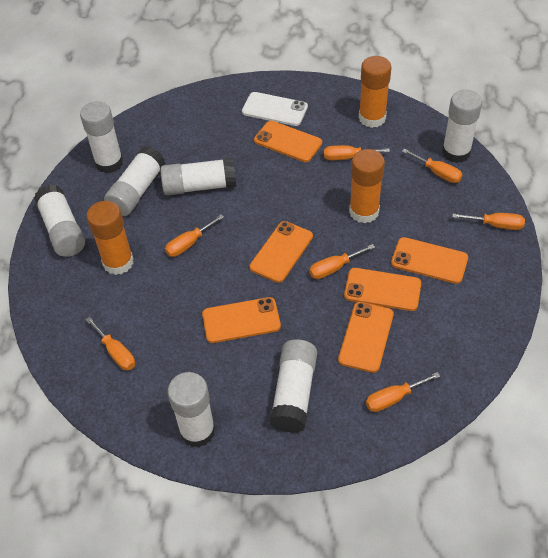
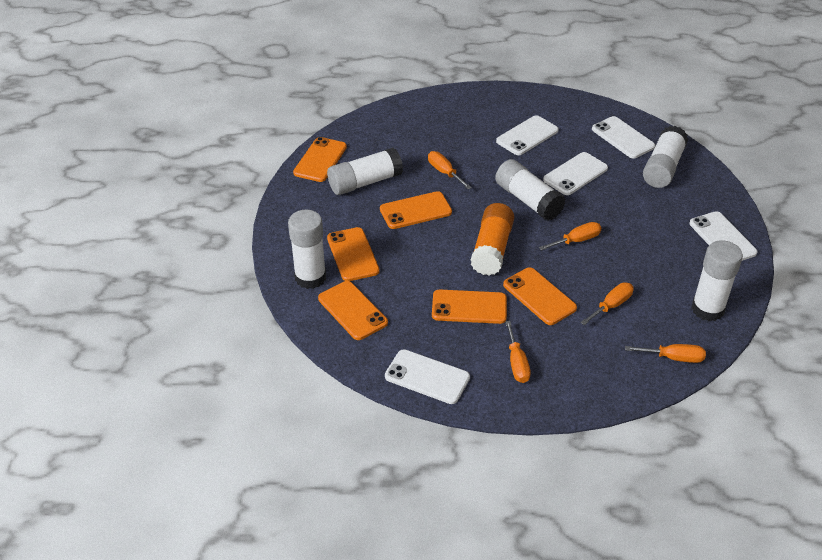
orange glue stick: 3 -> 1
orange screwdriver: 7 -> 5
white glue stick: 7 -> 5
white phone: 1 -> 5

